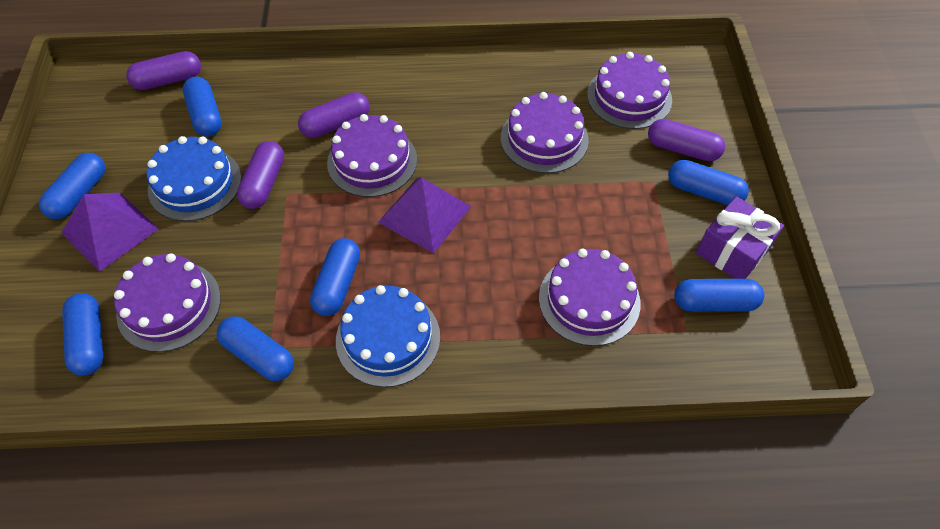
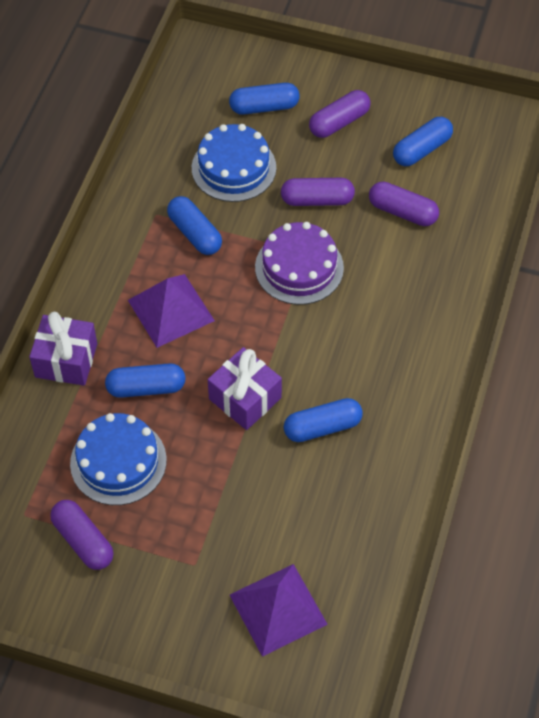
blue capsule: 7 -> 5
purple cake: 5 -> 1
purple gift: 1 -> 2

